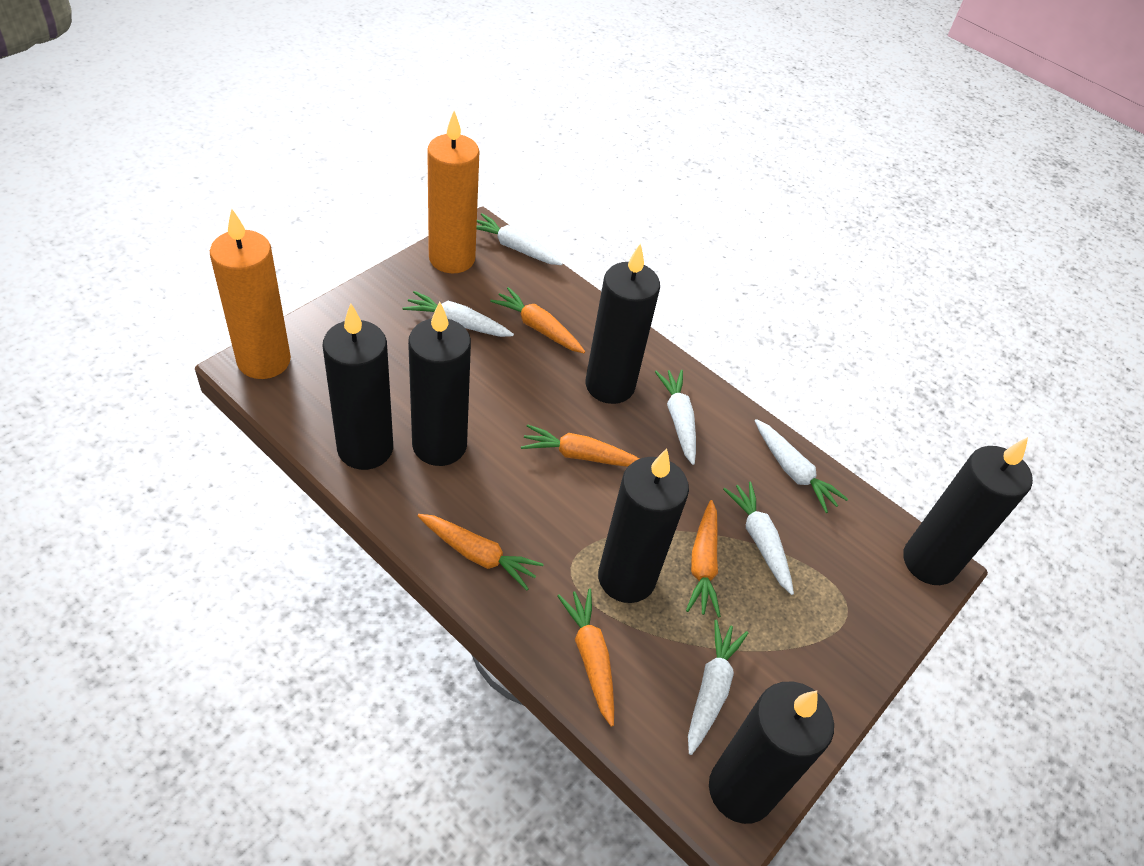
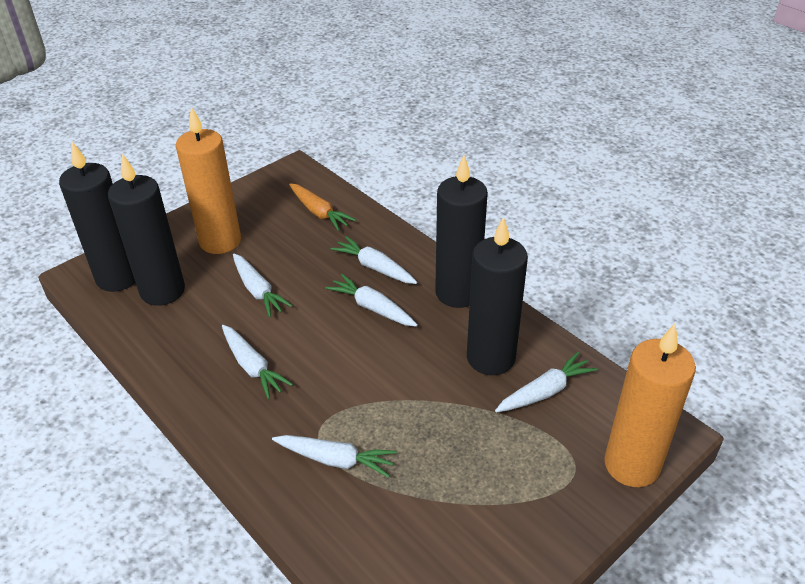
black candle: 6 -> 4
orange carrot: 5 -> 1

